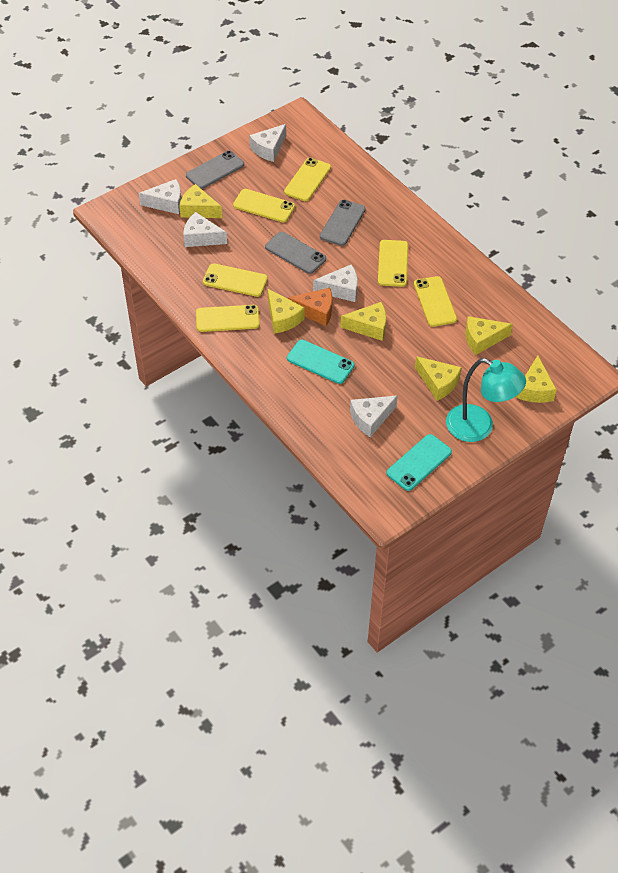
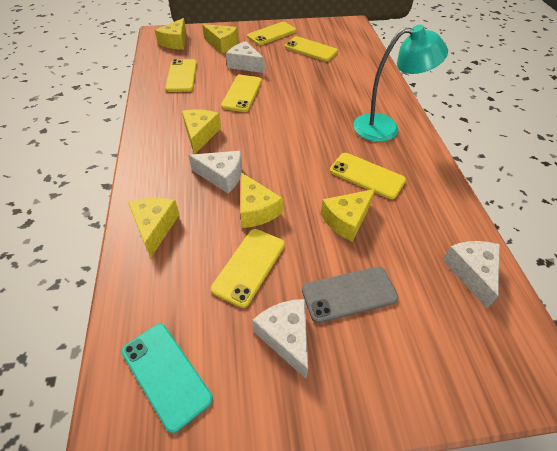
grey phone: 3 -> 1
orange cheese: 1 -> 0
turquoise phone: 2 -> 1
white cheese: 5 -> 4

